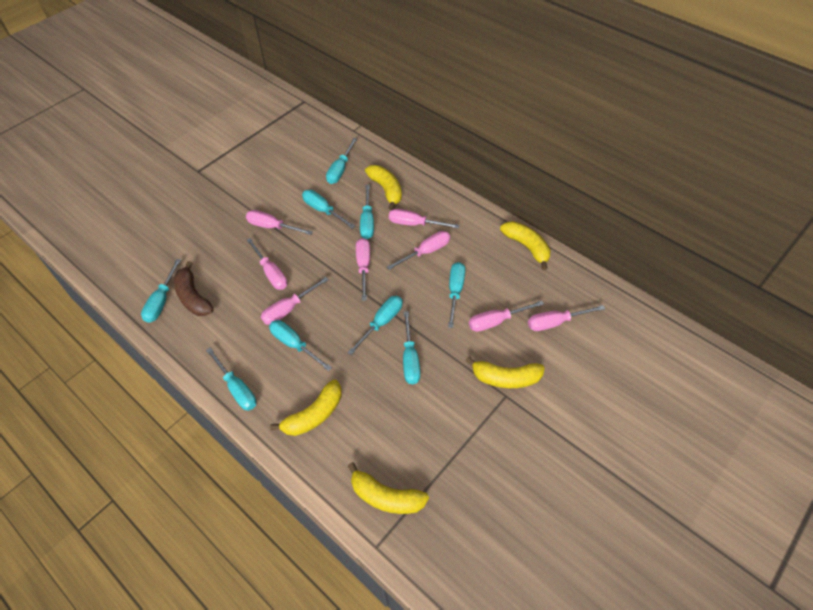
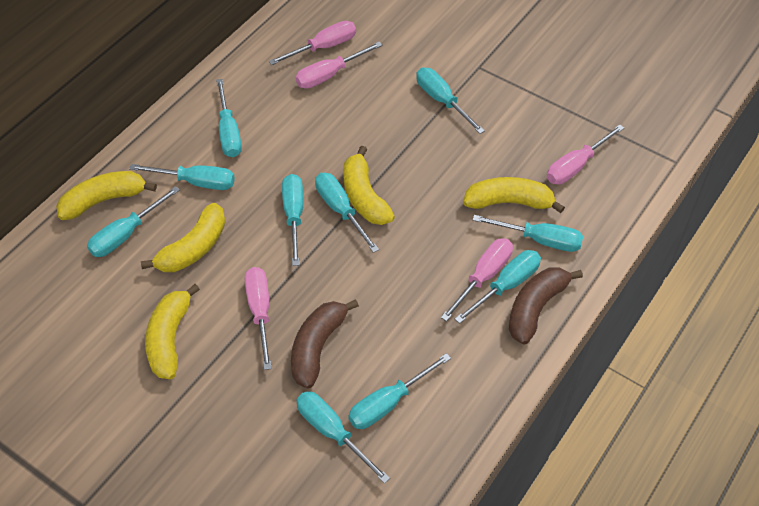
brown banana: 1 -> 2
pink screwdriver: 8 -> 5
turquoise screwdriver: 9 -> 10

